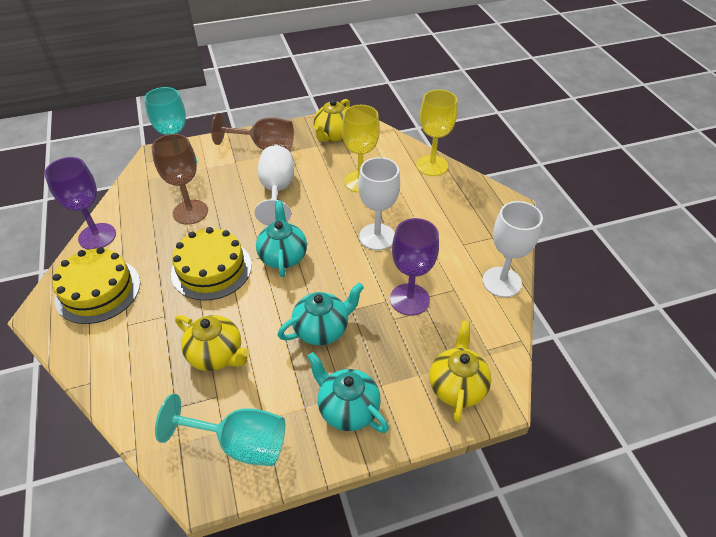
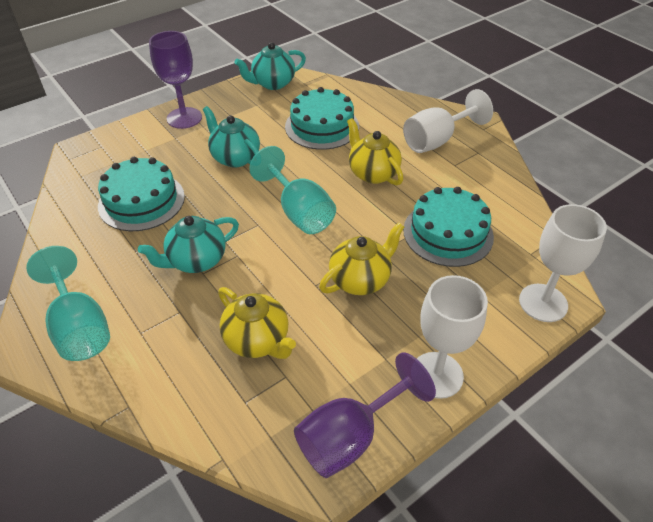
brown goblet: 2 -> 0
turquoise cake: 0 -> 3
yellow cake: 2 -> 0
yellow goblet: 2 -> 0

